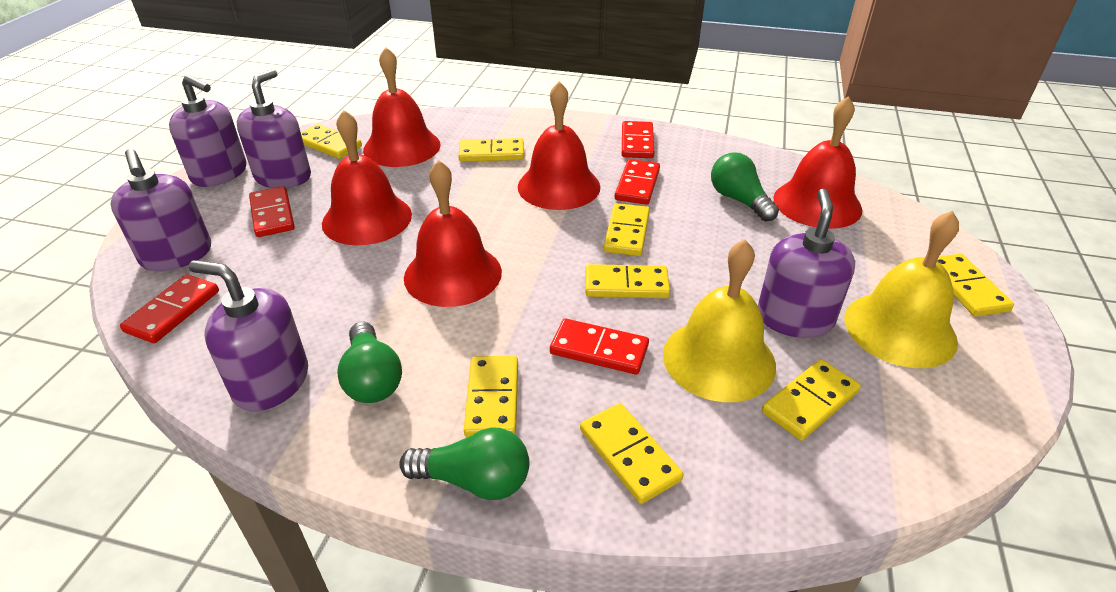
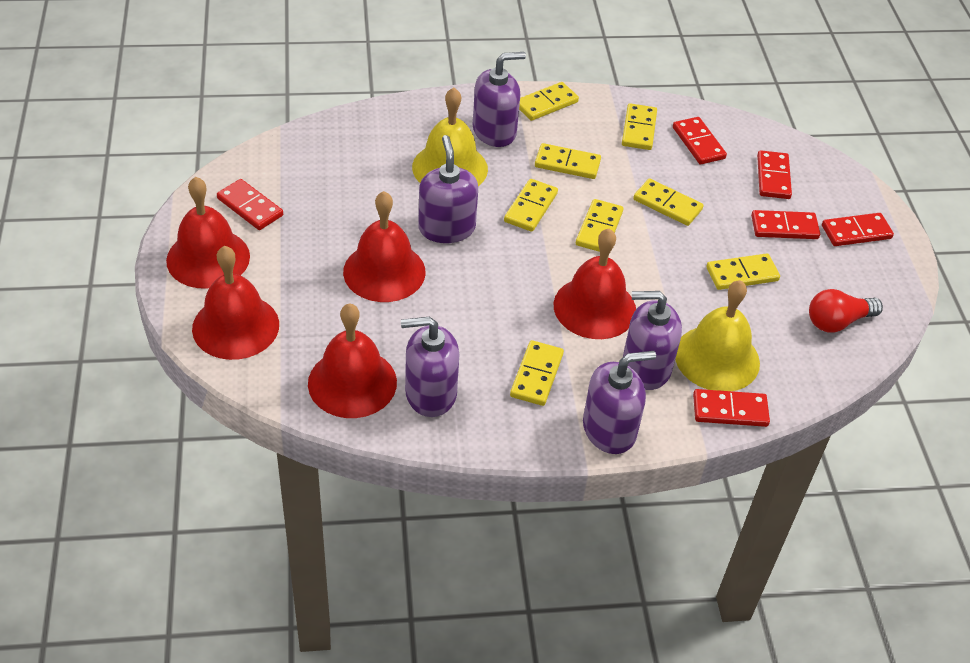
green light bulb: 3 -> 0
red domino: 5 -> 6
red light bulb: 0 -> 1

